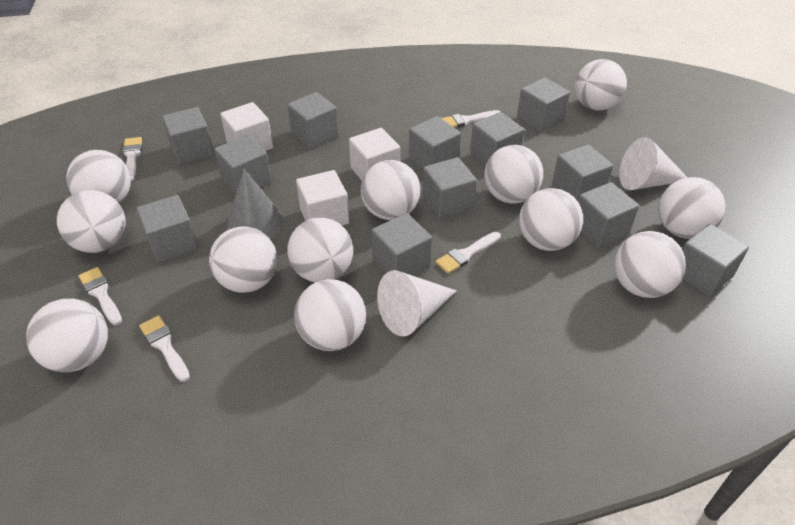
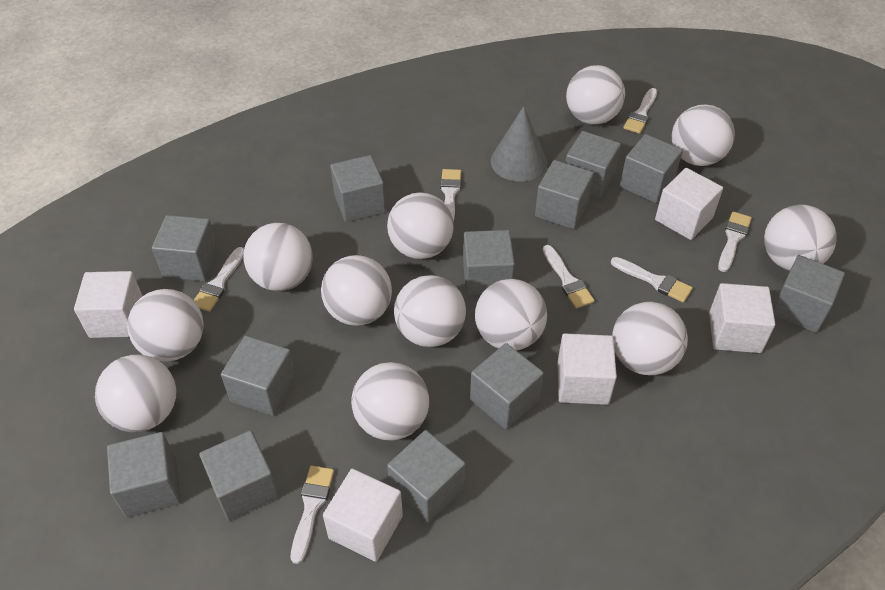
white brush: 5 -> 7
white cone: 2 -> 0
white cube: 3 -> 5

